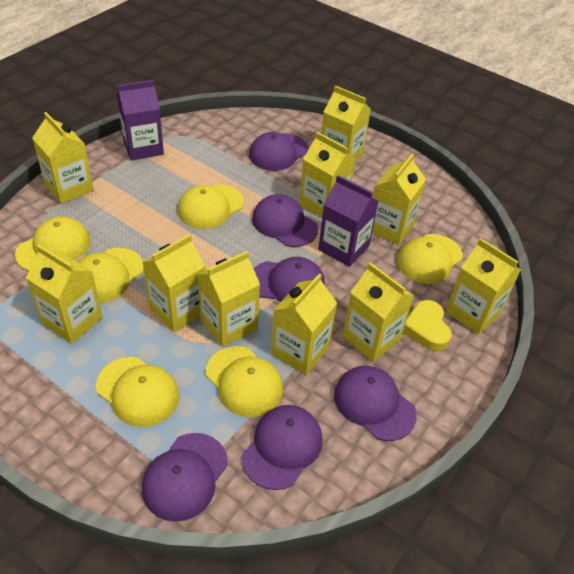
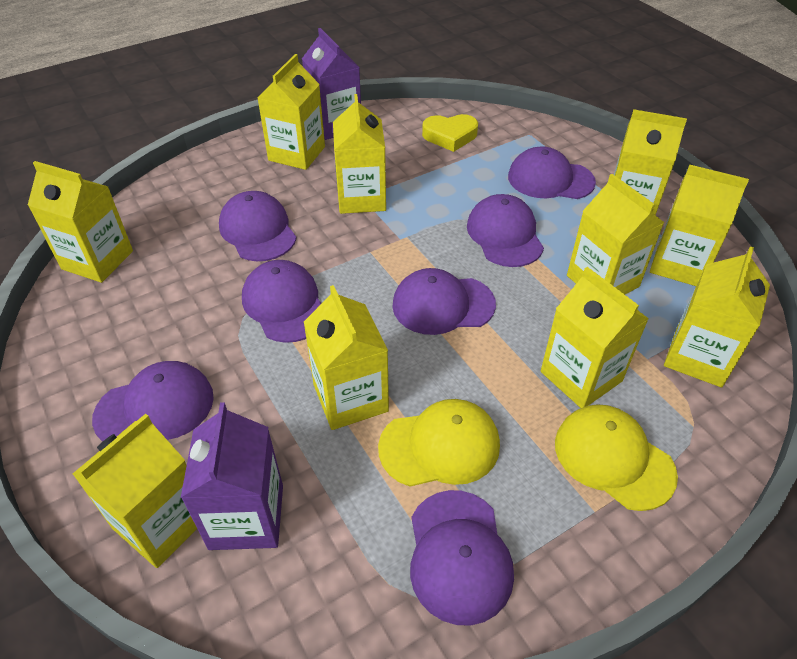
purple cap: 6 -> 7
yellow cap: 6 -> 2

